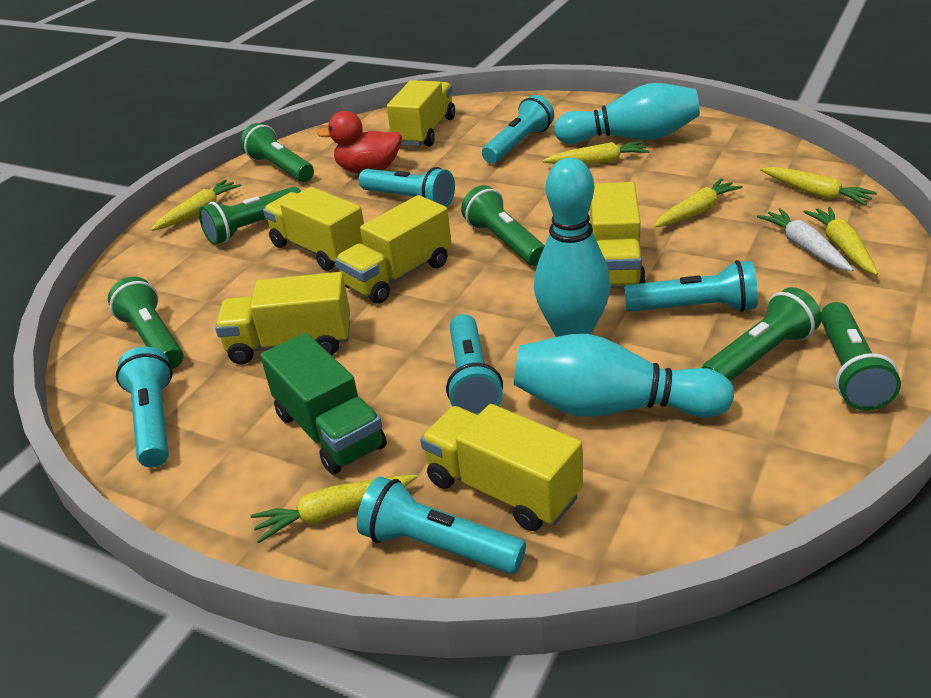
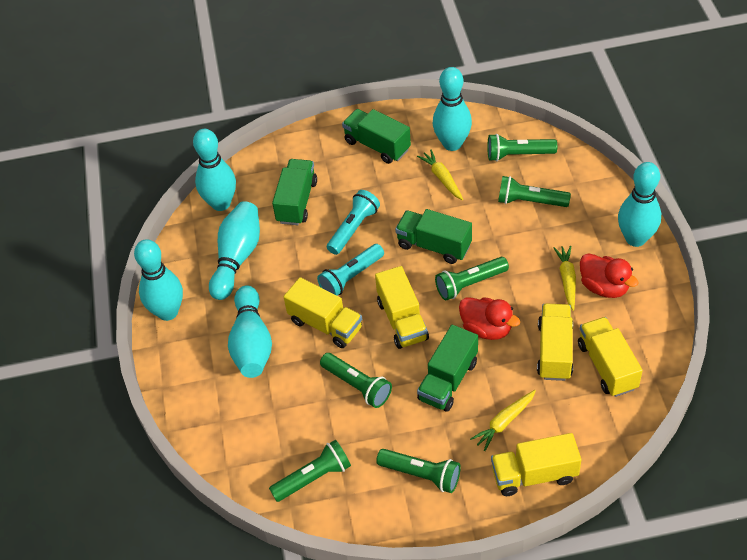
green truck: 1 -> 4
red duck: 1 -> 2
turquoise bowling pin: 3 -> 6
turquoise flashlight: 6 -> 2
white carrot: 1 -> 0
yellow carrot: 6 -> 3
yellow truck: 6 -> 5

